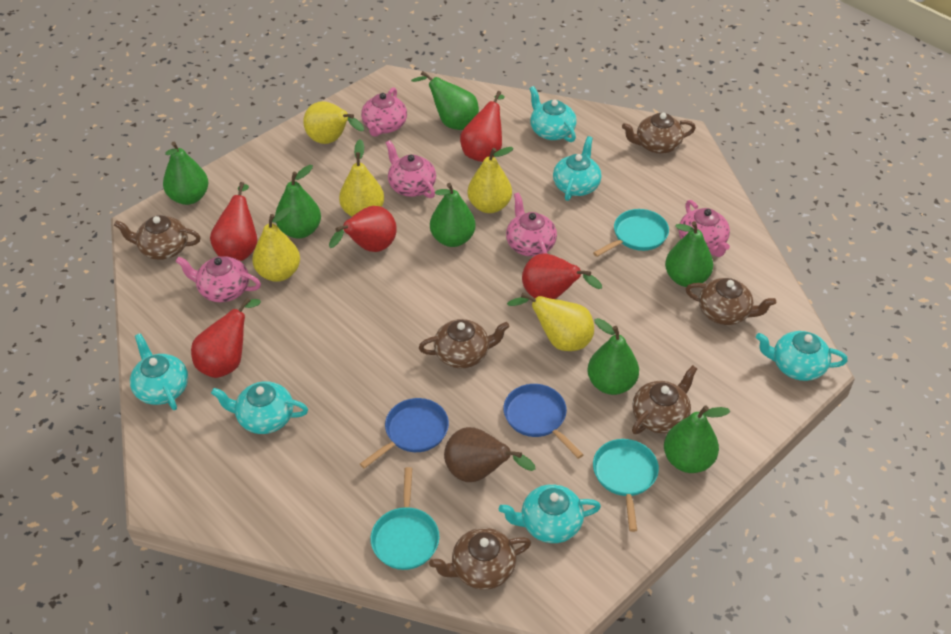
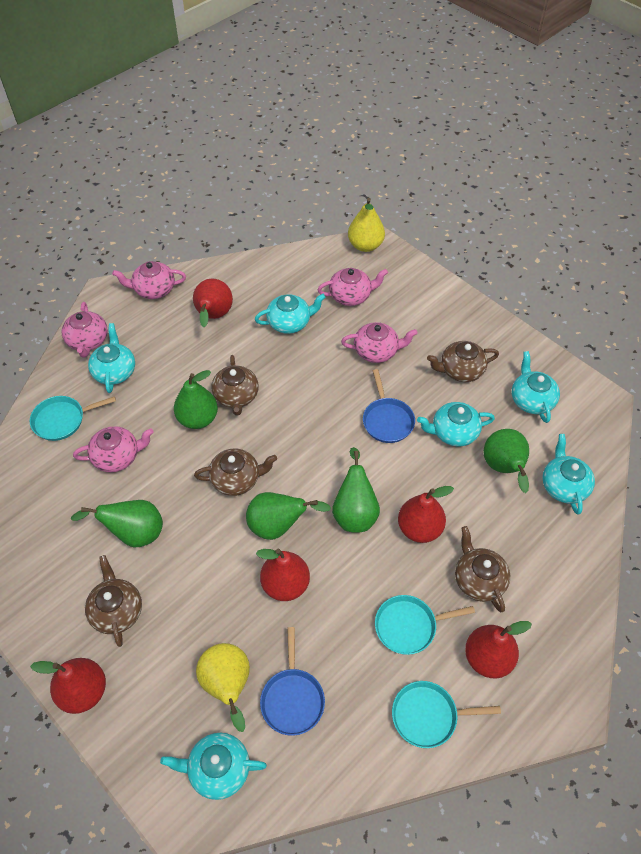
brown pear: 1 -> 0
brown teapot: 6 -> 5
green pear: 7 -> 5
yellow pear: 5 -> 2

